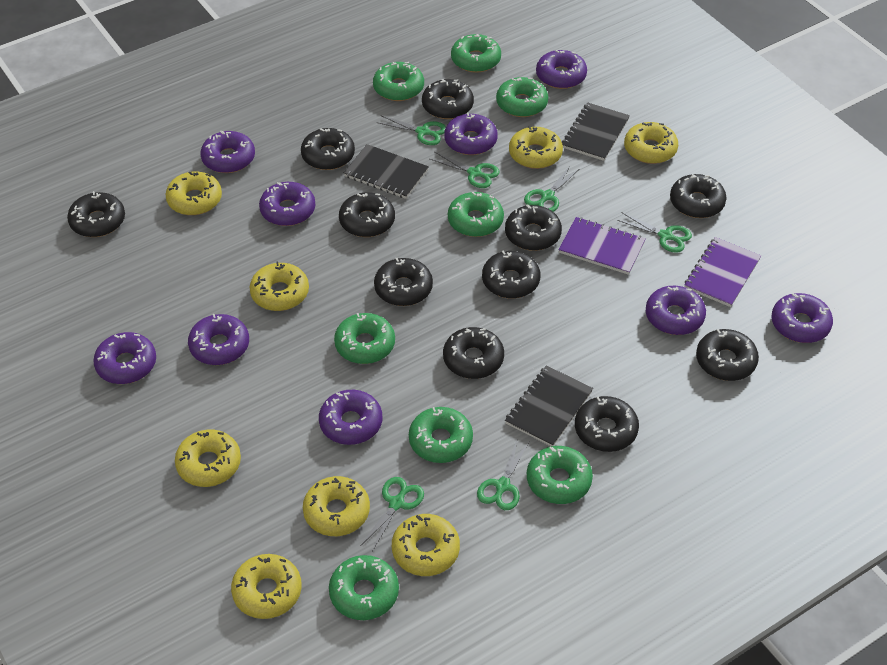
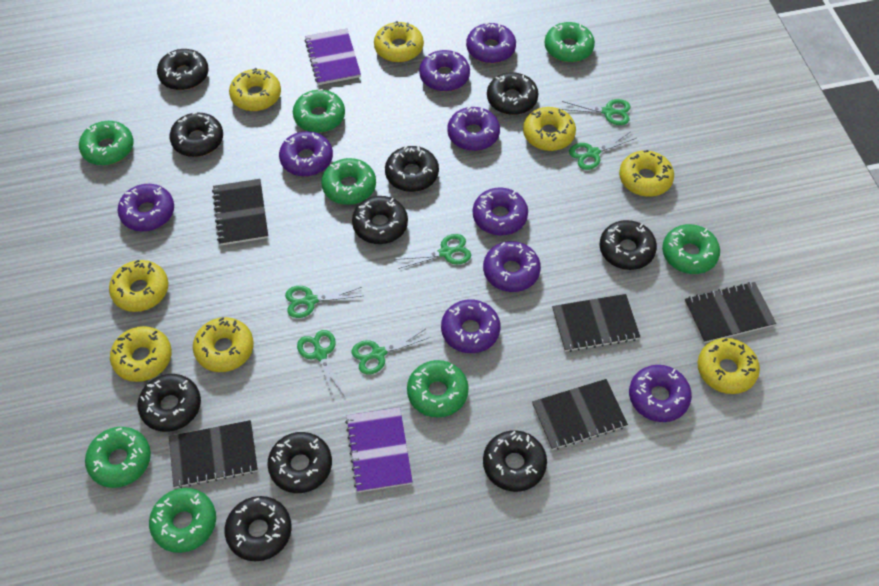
black donut: 11 -> 10
black notebook: 3 -> 5

